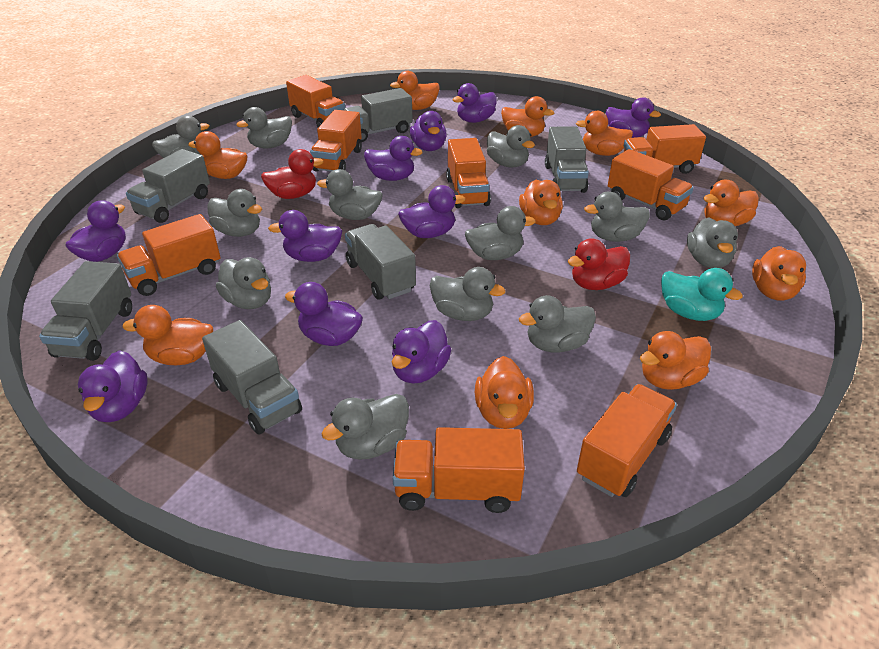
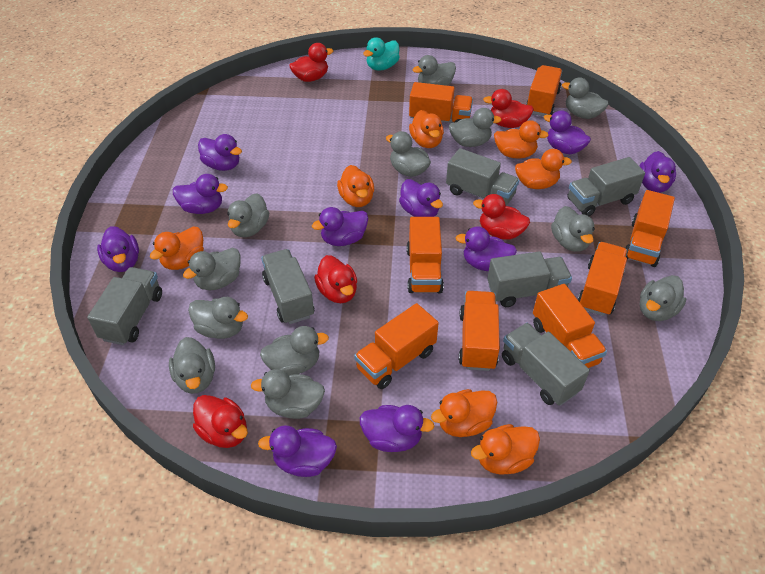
orange duck: 10 -> 7
red duck: 2 -> 5

